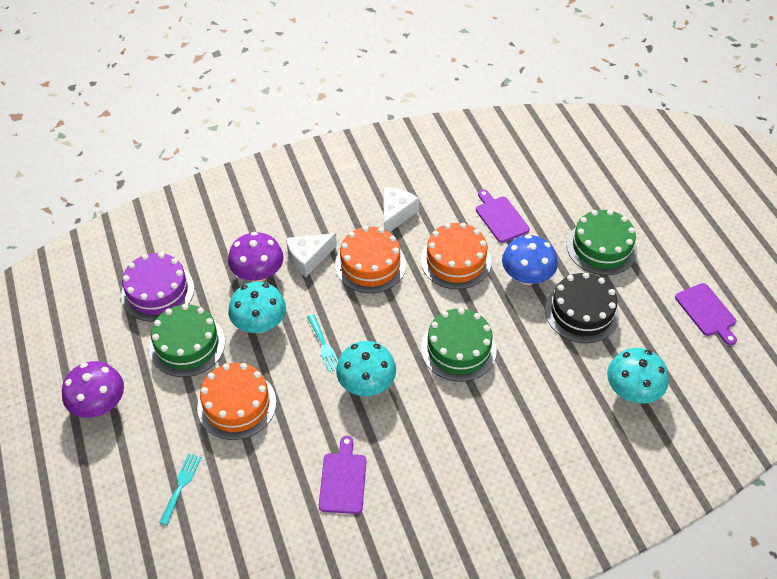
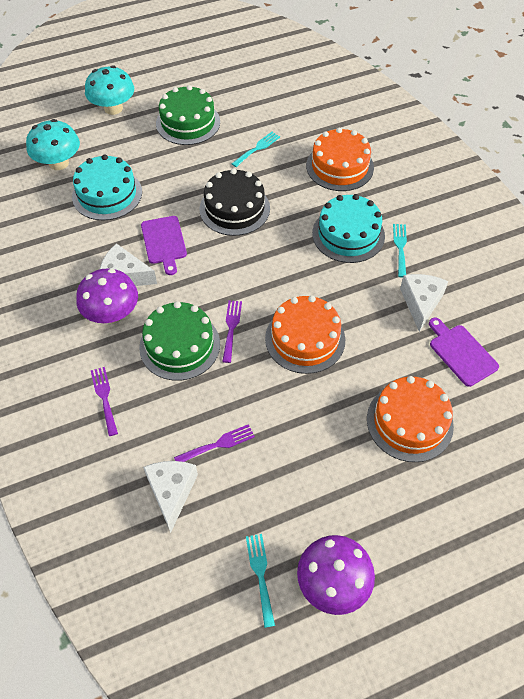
blue mushroom: 1 -> 0
green cake: 3 -> 2
purple cake: 1 -> 0
purple cutting board: 3 -> 2
purple fork: 0 -> 3
turquoise cake: 0 -> 2
turquoise fork: 2 -> 3
turquoise mushroom: 3 -> 2
white cheese: 2 -> 3

